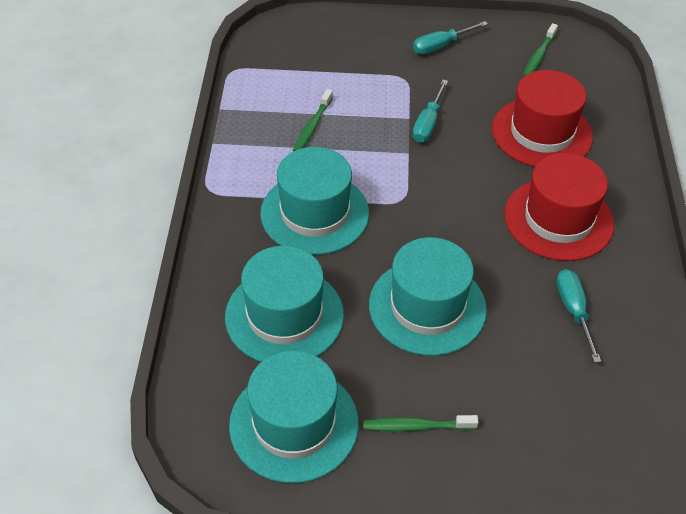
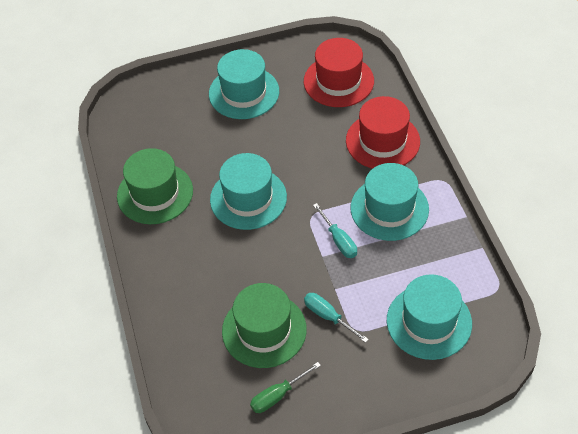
green hat: 0 -> 2
green screwdriver: 0 -> 1
green toothbrush: 3 -> 0
turquoise screwdriver: 3 -> 2

